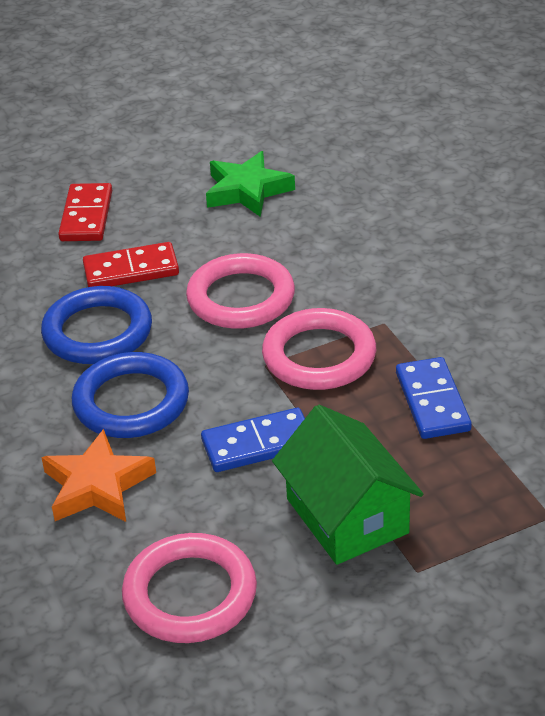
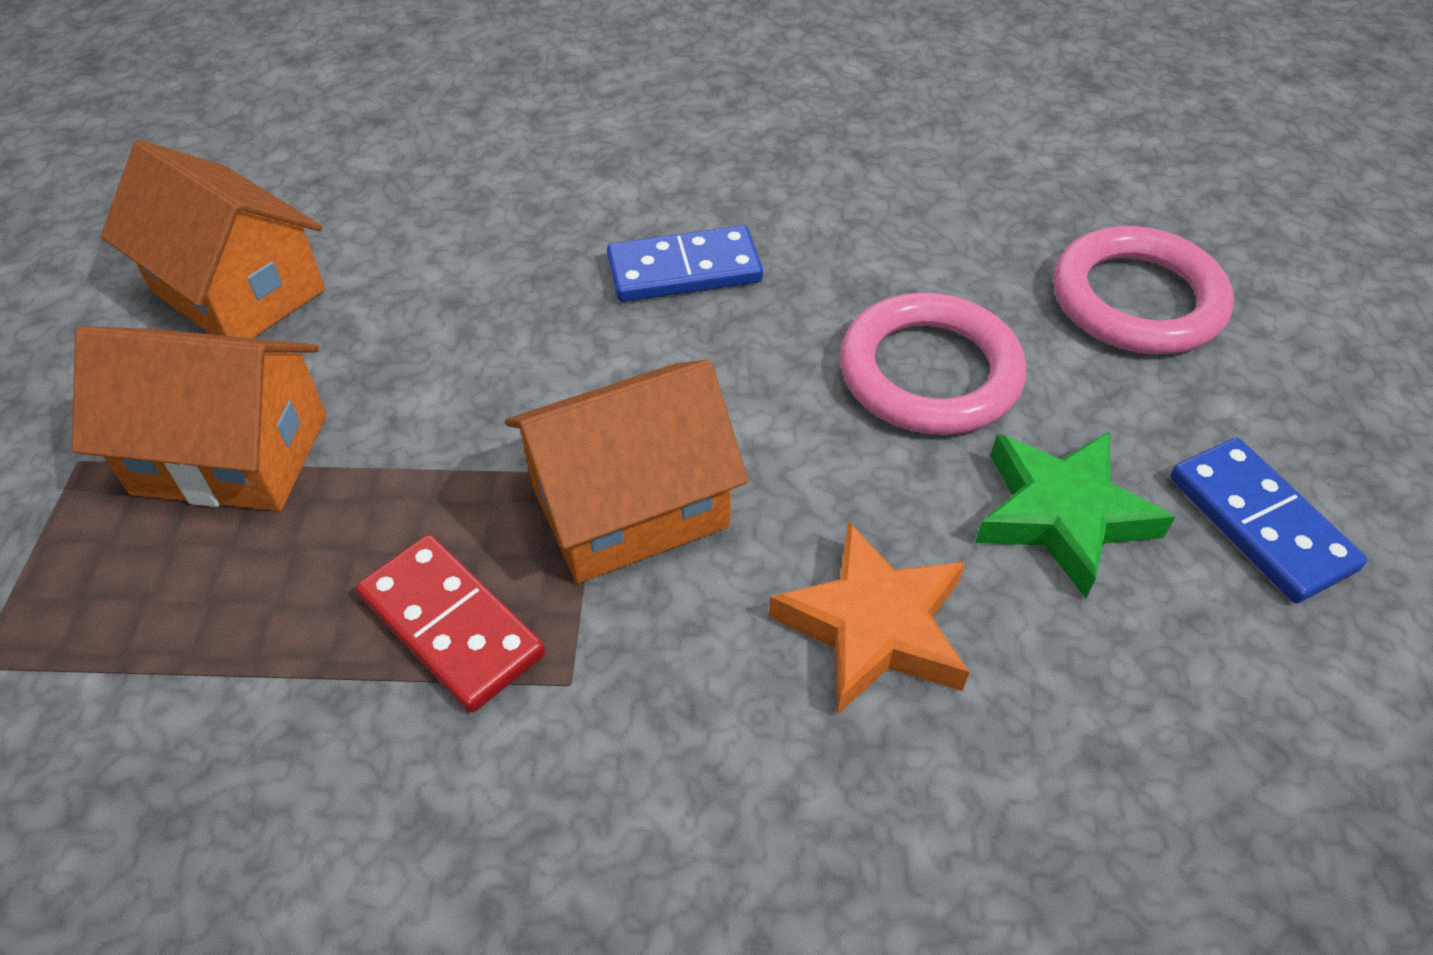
blue ring: 2 -> 0
green house: 1 -> 0
orange house: 0 -> 3
pink ring: 3 -> 2
red domino: 2 -> 1

